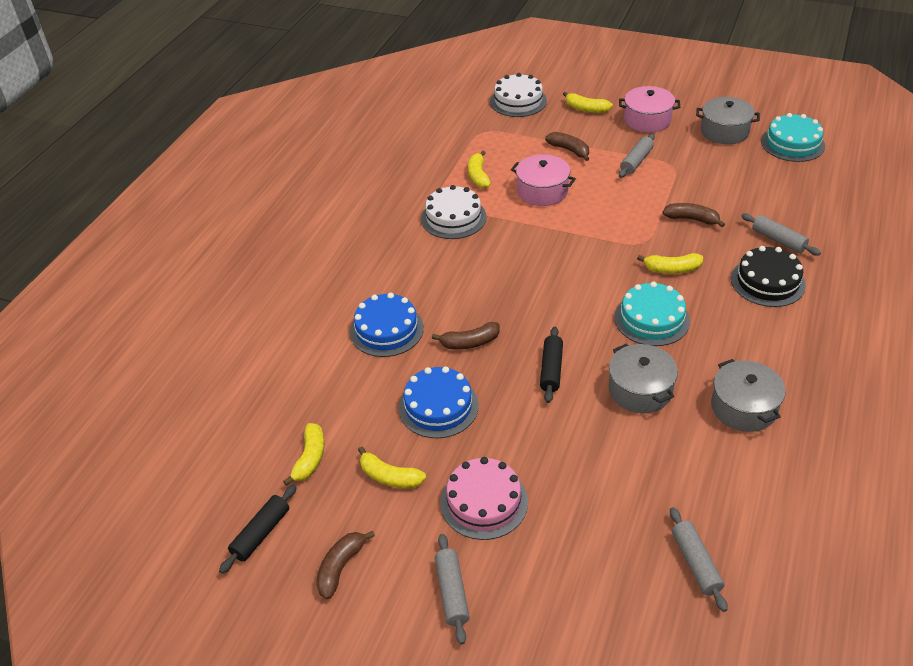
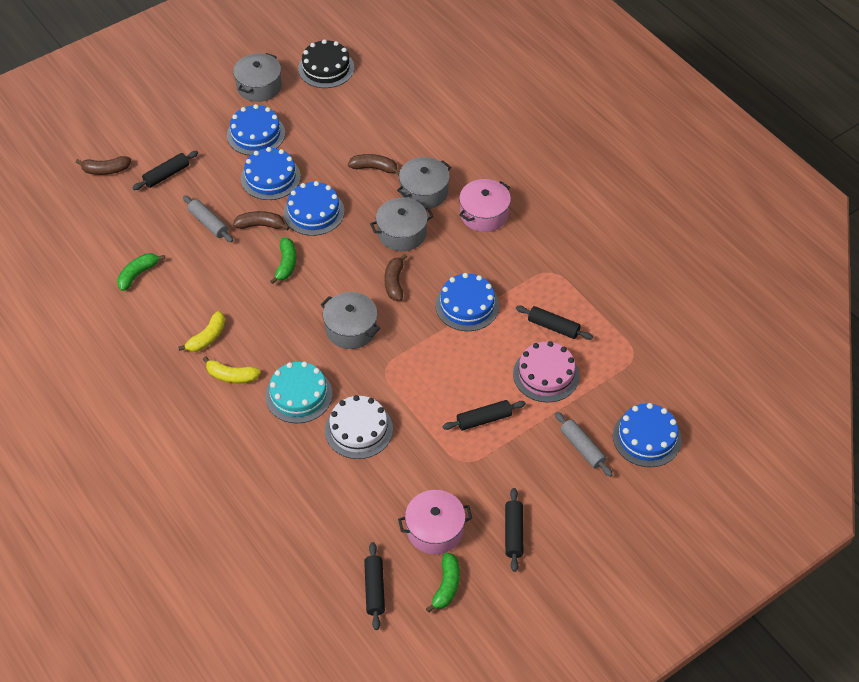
black rolling pin: 2 -> 5
blue cake: 2 -> 5
green banana: 0 -> 3
grey pot: 3 -> 4
grey rolling pin: 4 -> 2
turquoise cake: 2 -> 1
white cake: 2 -> 1
yellow banana: 5 -> 2

